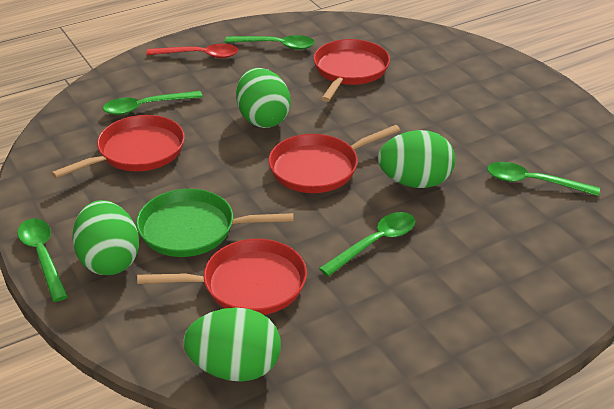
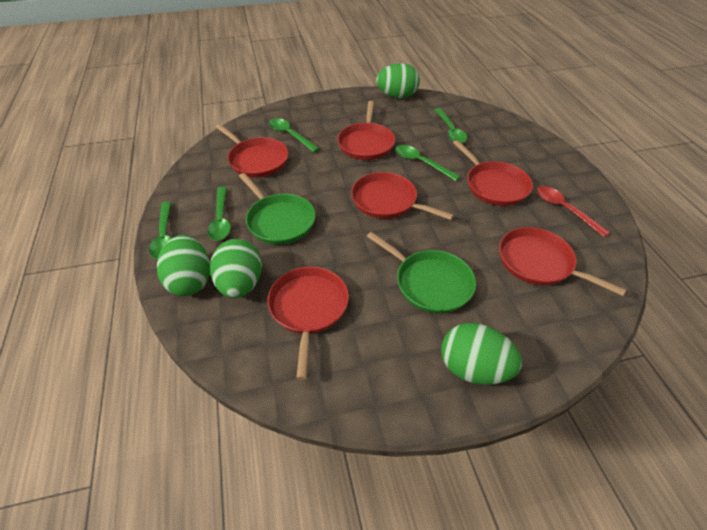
green pan: 1 -> 2
red pan: 4 -> 6

